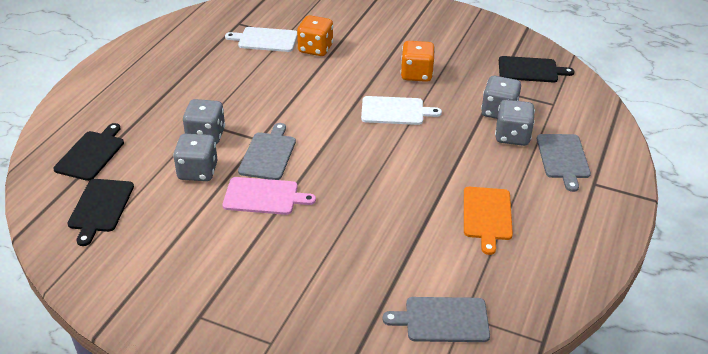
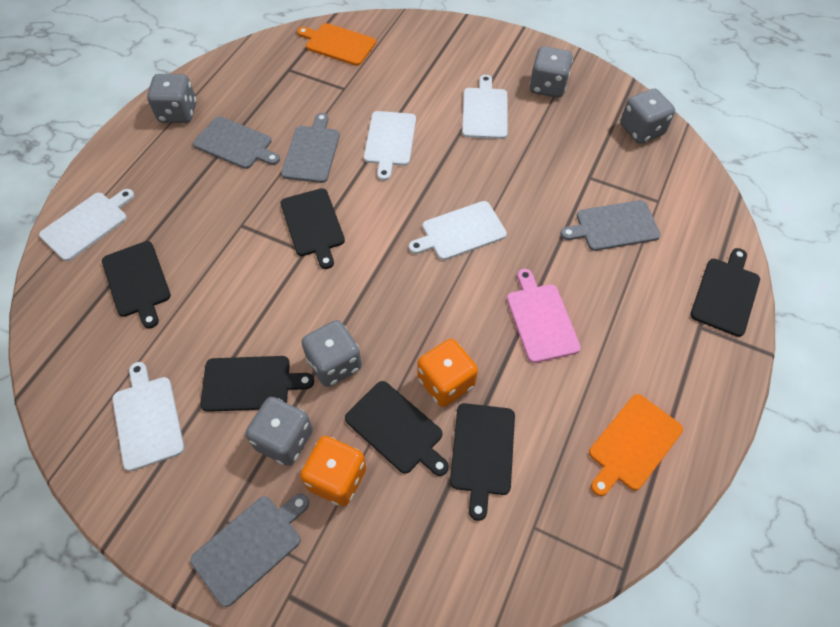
black cutting board: 3 -> 6
grey cutting board: 3 -> 4
grey dice: 4 -> 5
orange cutting board: 1 -> 2
white cutting board: 2 -> 5

